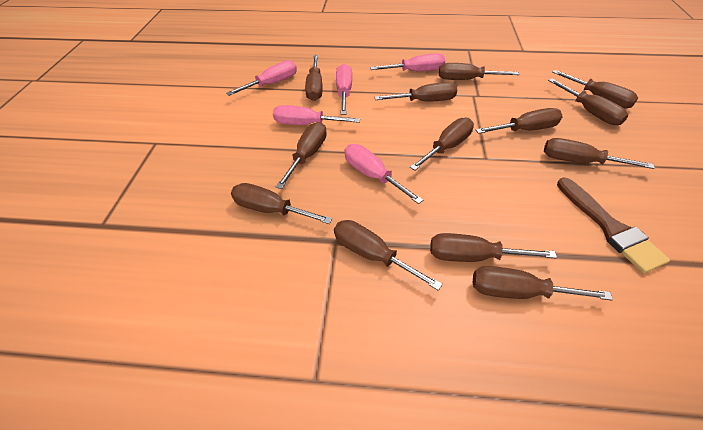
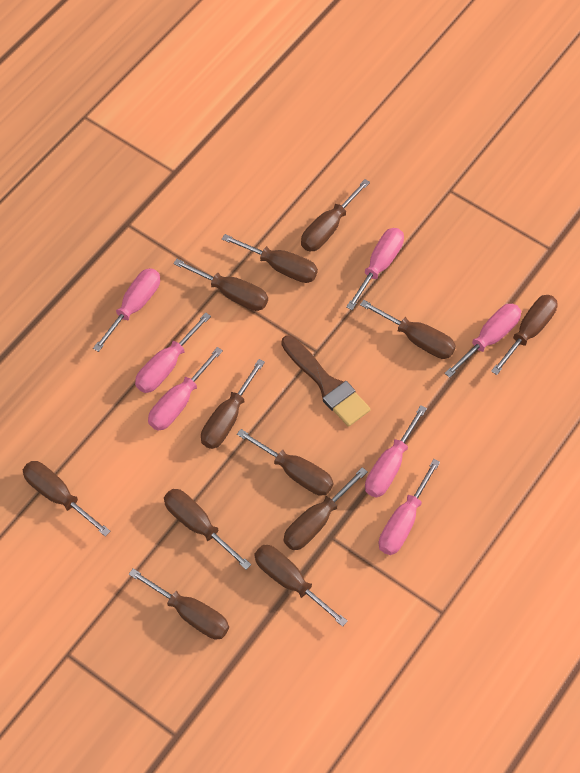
brown screwdriver: 13 -> 12
pink screwdriver: 5 -> 7

